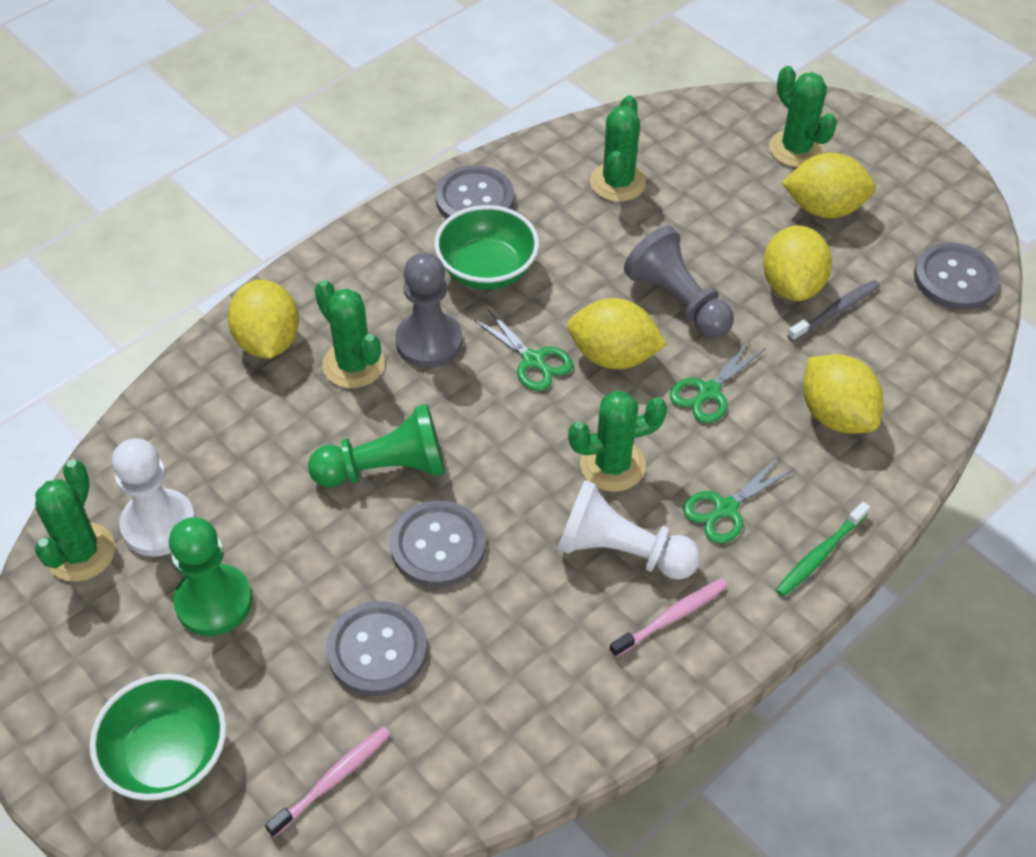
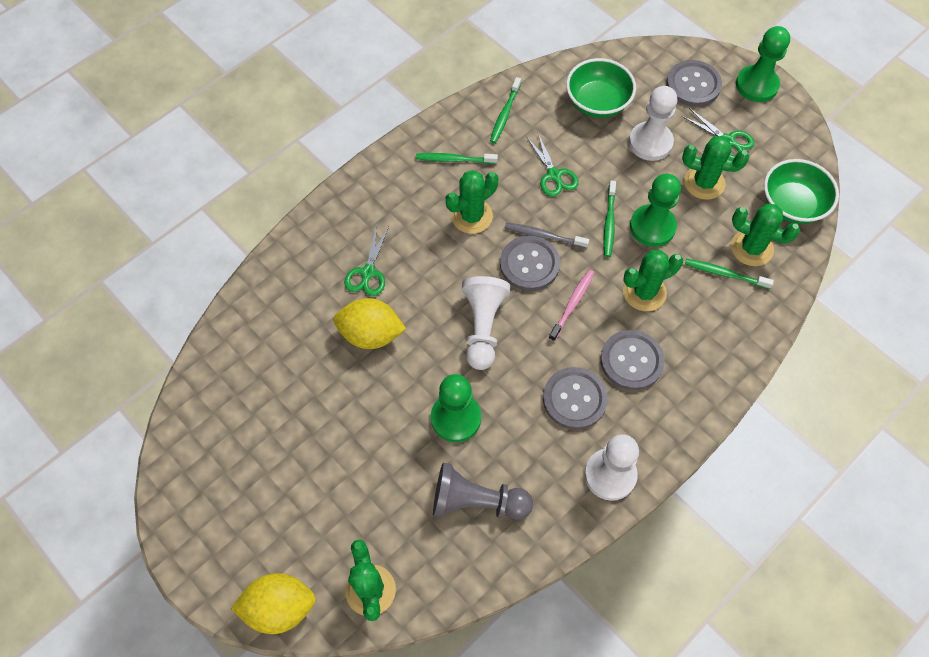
green pawn: 2 -> 3
green toothbrush: 1 -> 4
grey pawn: 2 -> 1
pink toothbrush: 2 -> 1
white pawn: 2 -> 3
yellow lemon: 5 -> 2

